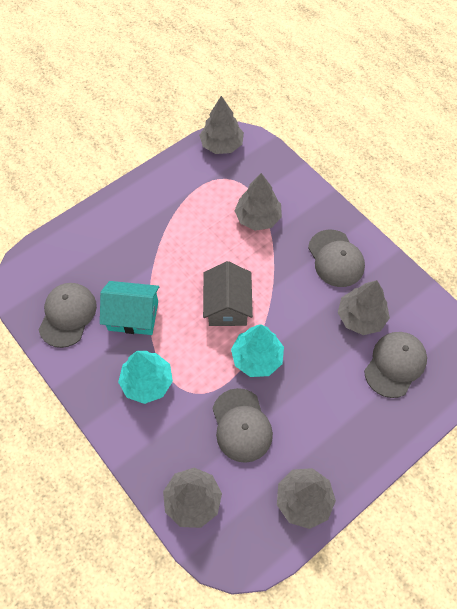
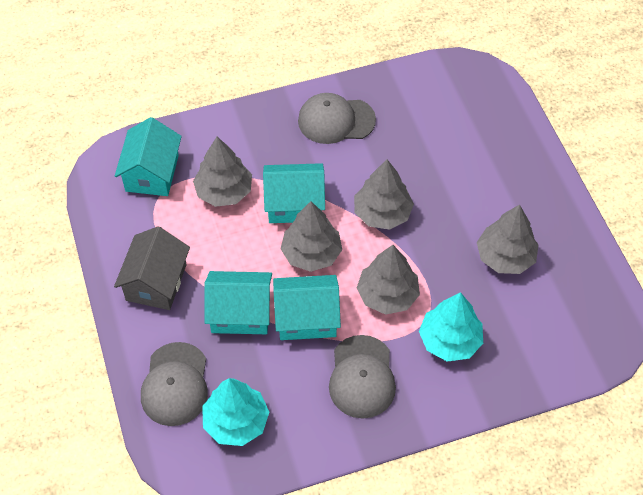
grey cap: 4 -> 3
turquoise house: 1 -> 4

